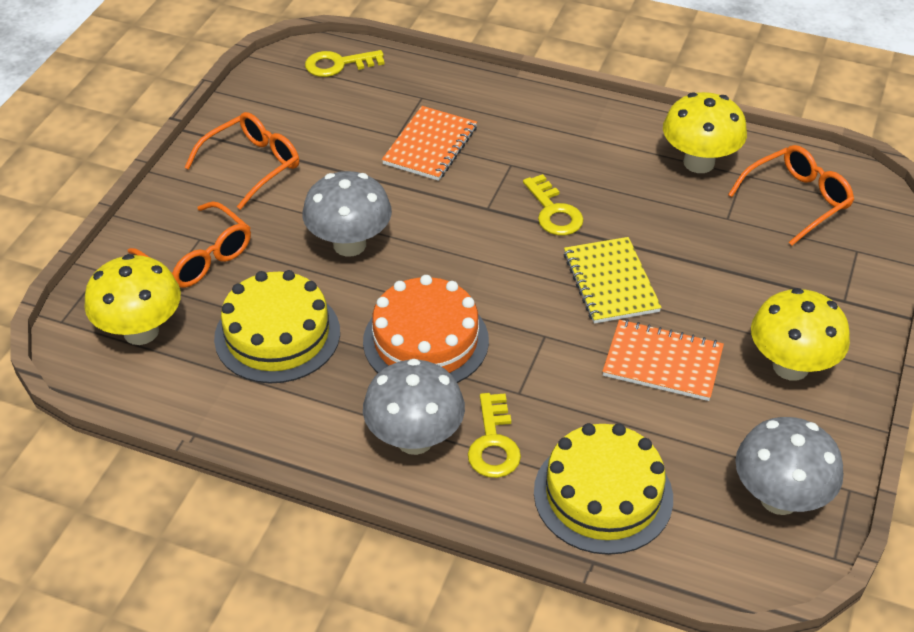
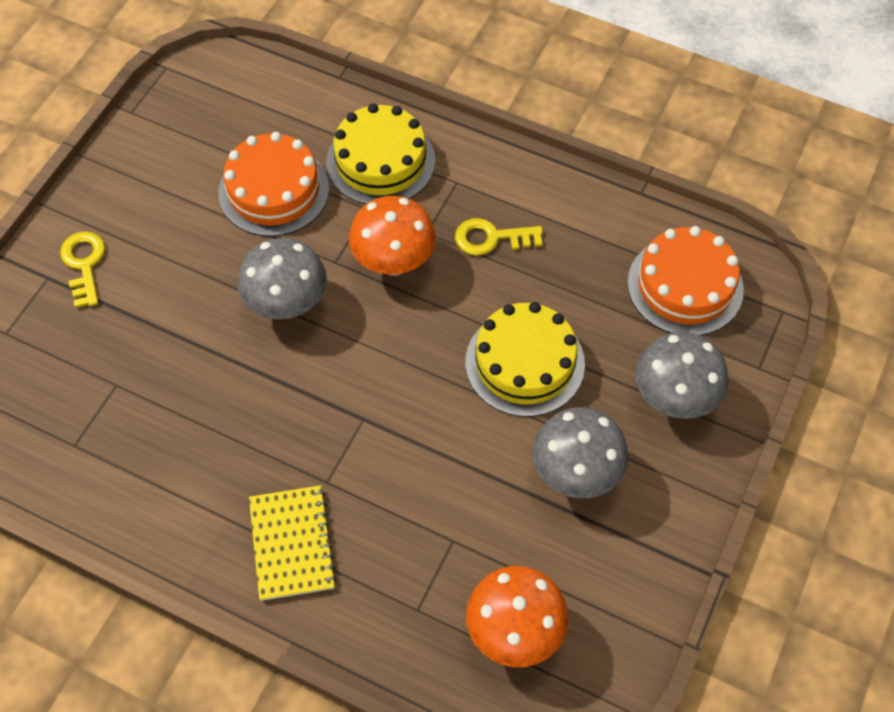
orange cake: 1 -> 2
orange glasses: 3 -> 0
orange mushroom: 0 -> 2
orange notebook: 2 -> 0
yellow key: 3 -> 2
yellow mushroom: 3 -> 0

